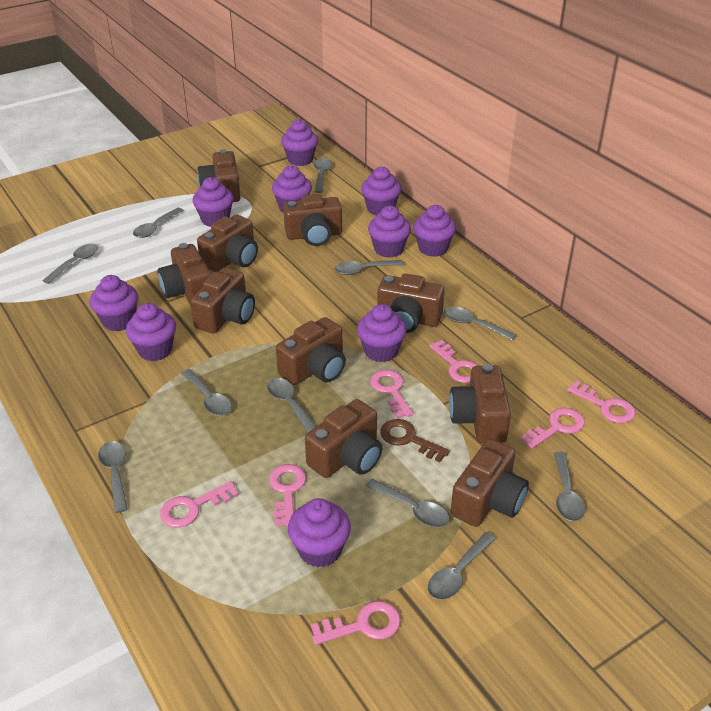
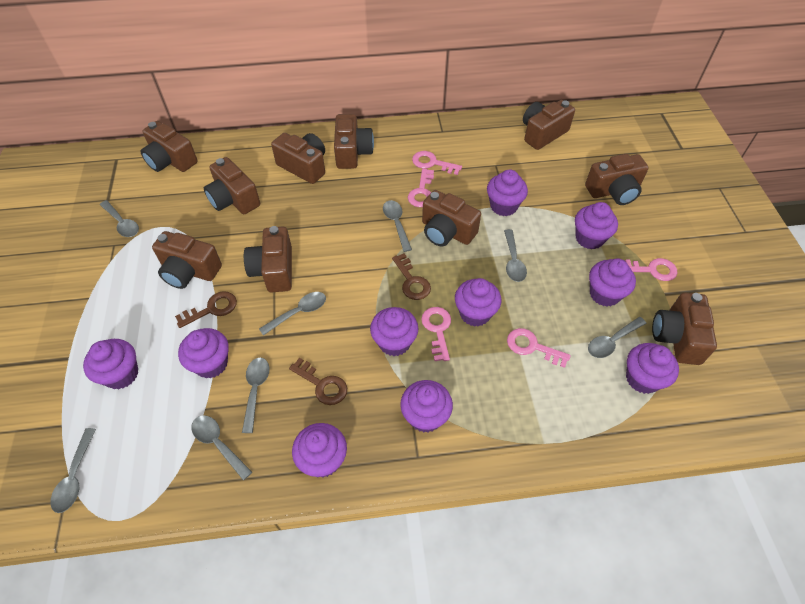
brown key: 1 -> 3
grey spoon: 11 -> 8
pink key: 7 -> 5

